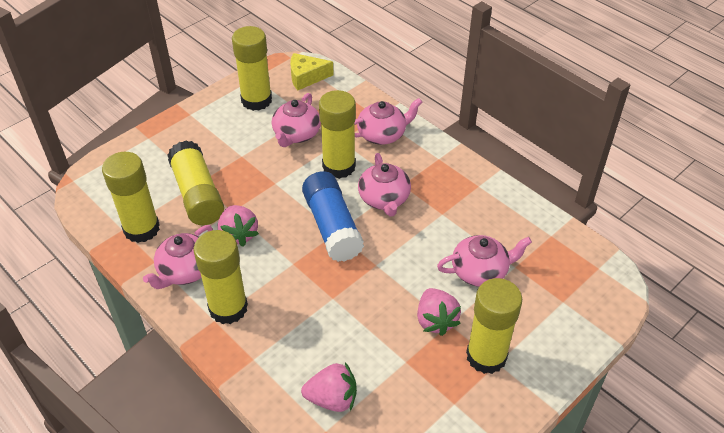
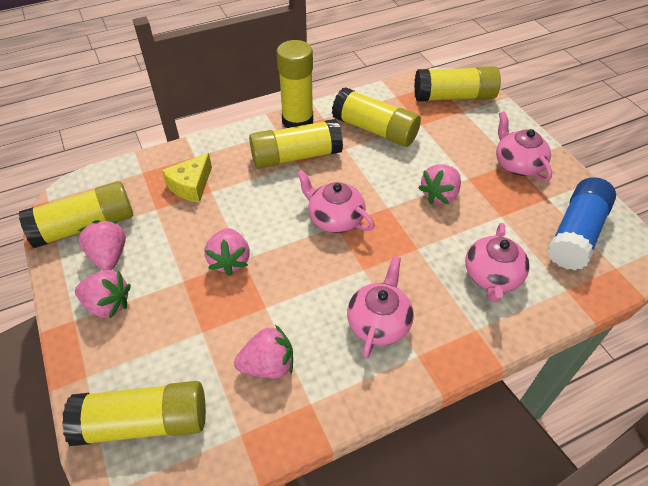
pink strawberry: 3 -> 5
pink teapot: 5 -> 4

